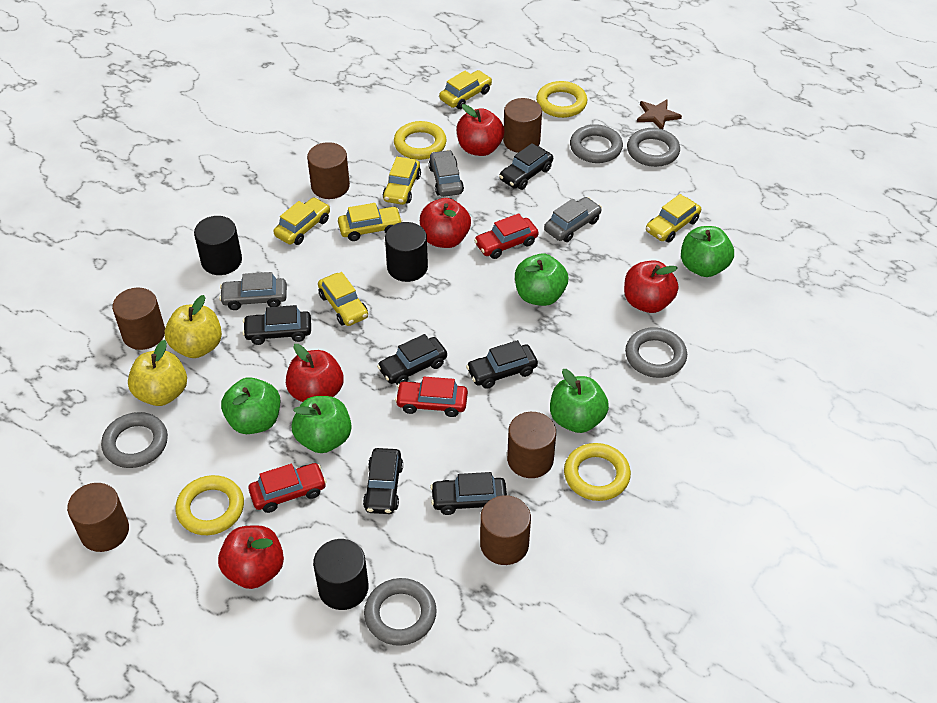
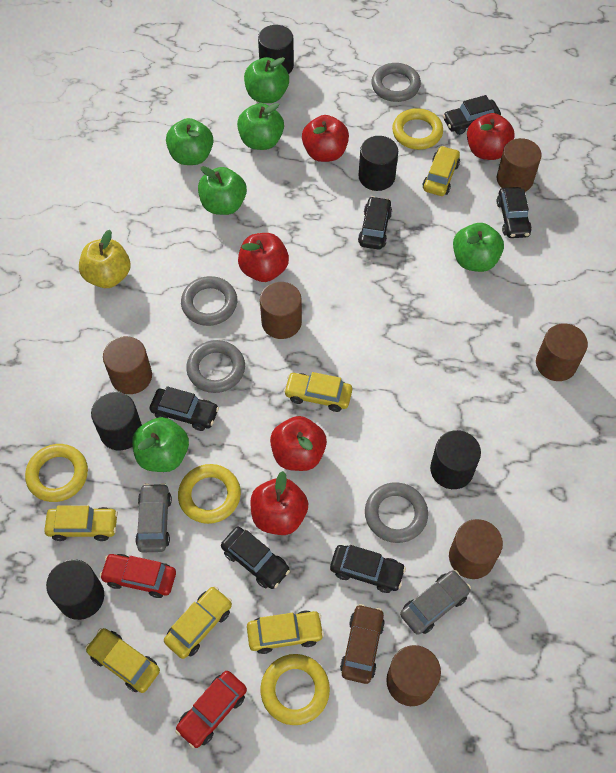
black cylinder: 3 -> 5
brown car: 0 -> 1
brown star: 1 -> 0
green apple: 5 -> 6
grey car: 3 -> 2
grey ring: 5 -> 4
red car: 3 -> 2
yellow apple: 2 -> 1

